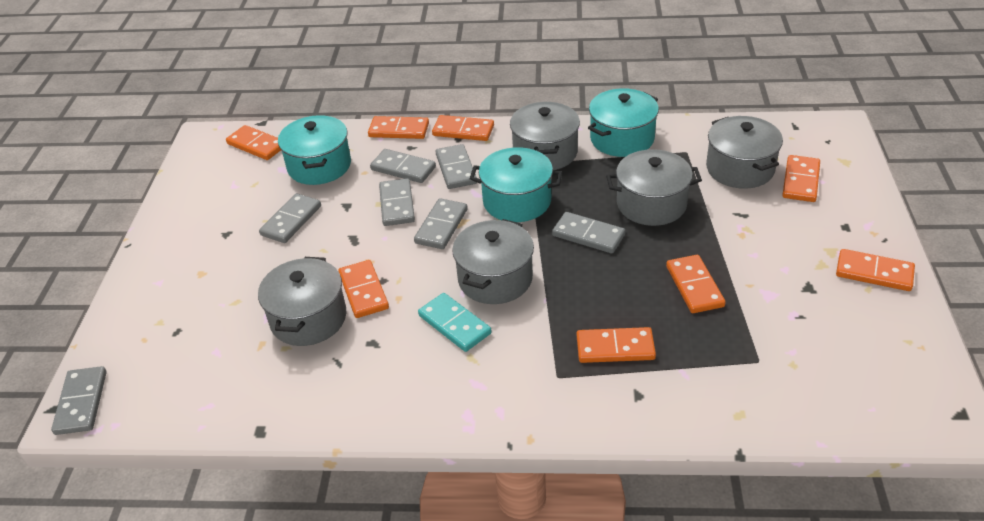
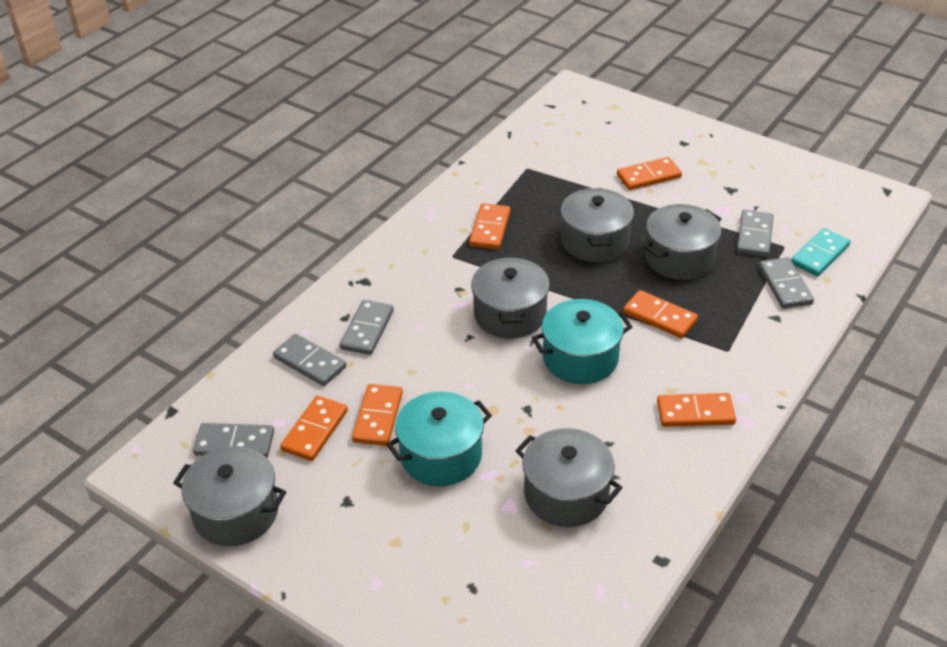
grey domino: 7 -> 5
orange domino: 8 -> 6
turquoise pot: 3 -> 2

